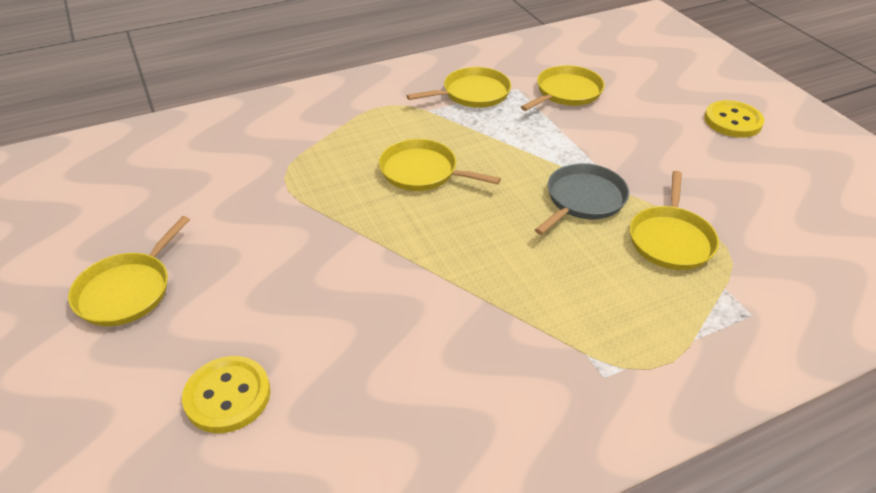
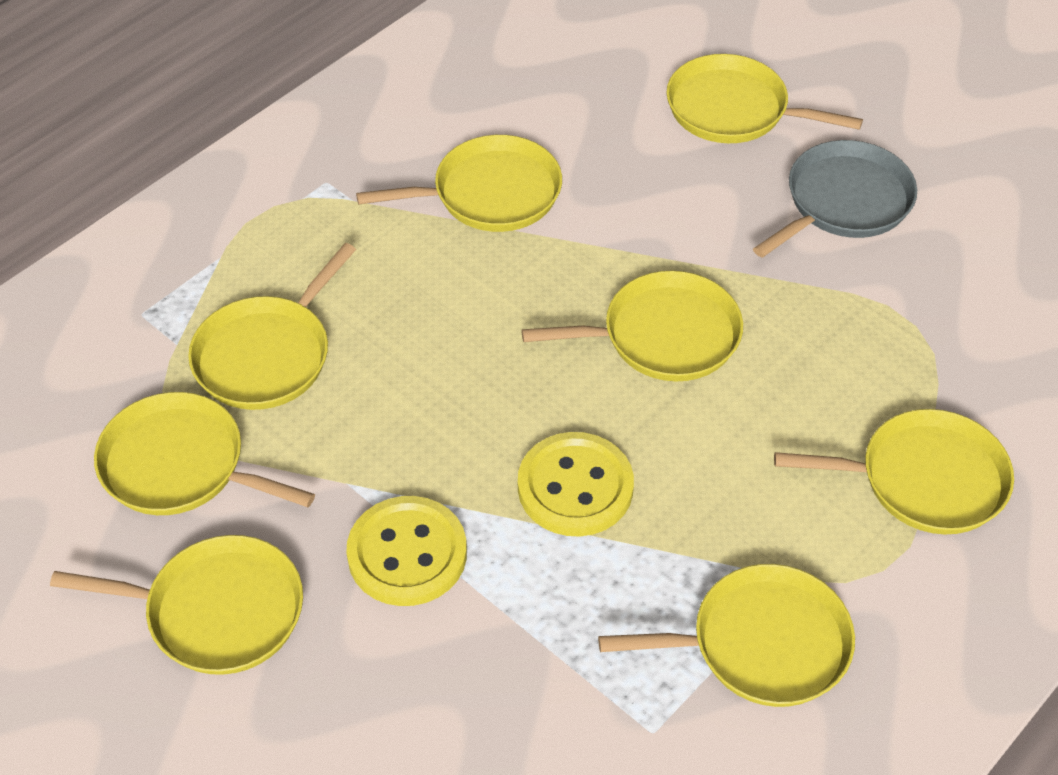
yellow pan: 5 -> 8

